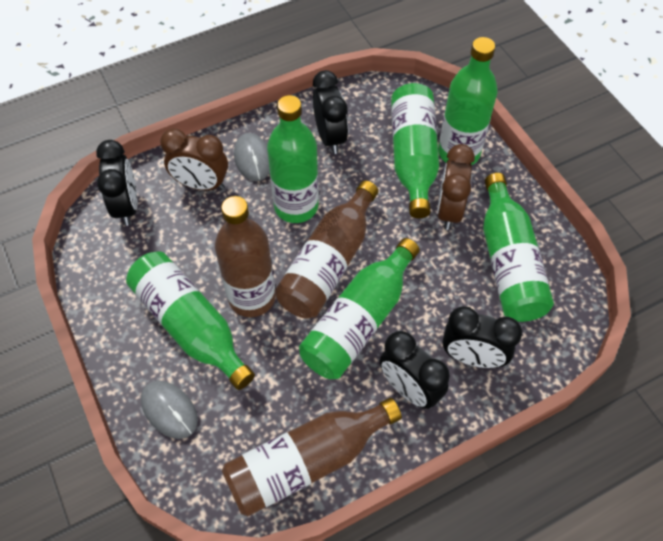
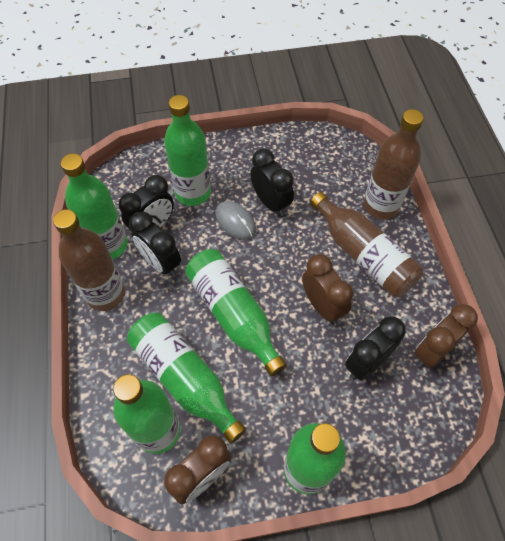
brown clock: 2 -> 3
grey mouse: 2 -> 1

